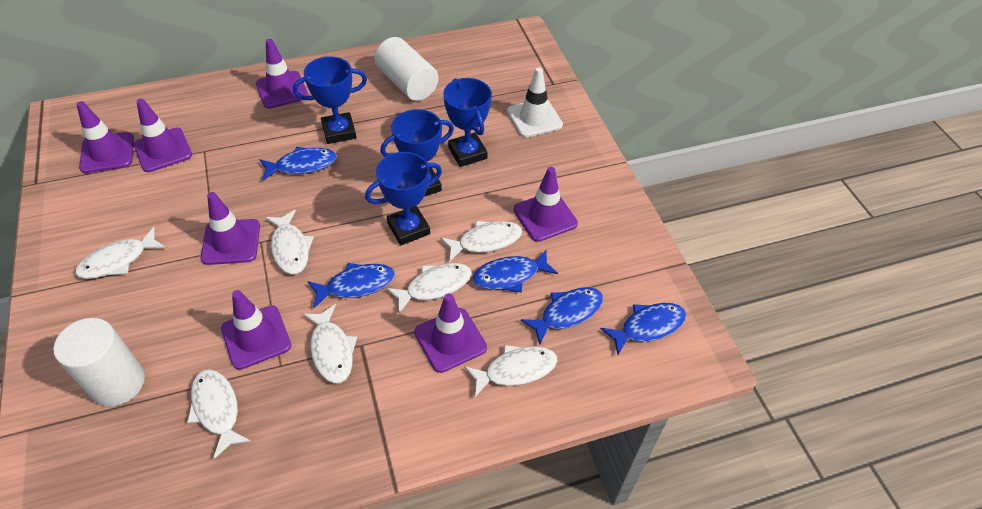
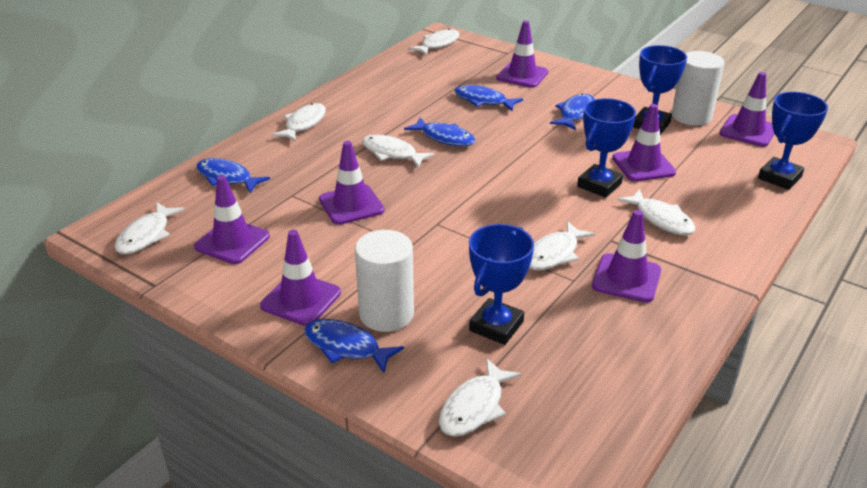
white traffic cone: 1 -> 0

